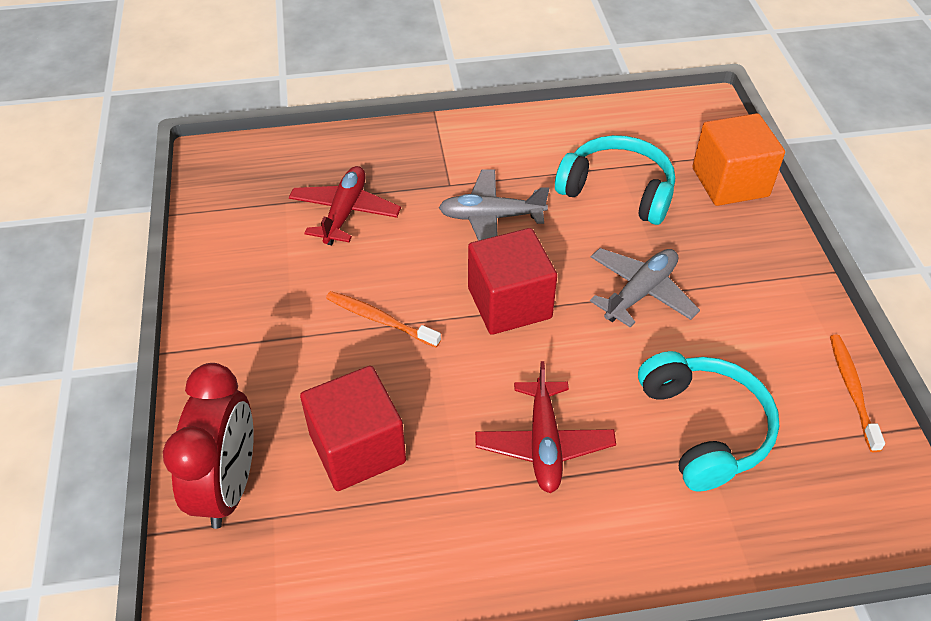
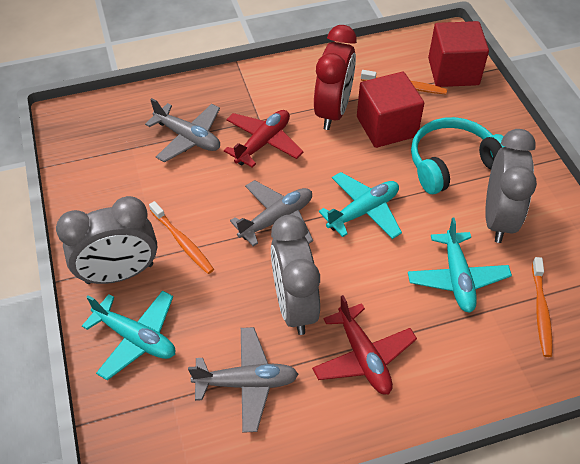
grey clock: 0 -> 3
grey plane: 2 -> 3
orange cube: 1 -> 0
orange toothbrush: 2 -> 3
turquoise headphones: 2 -> 1
turquoise plane: 0 -> 3

